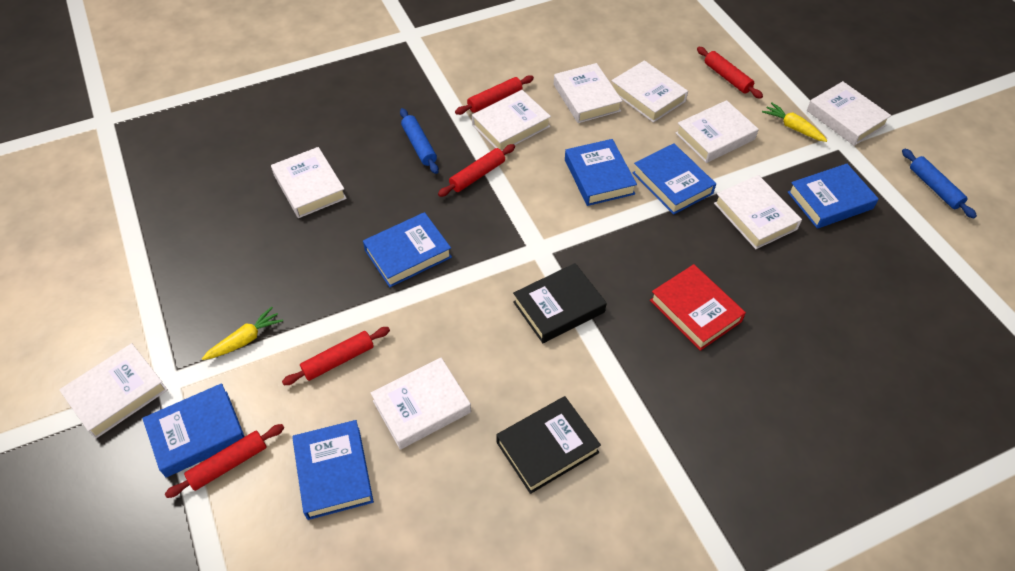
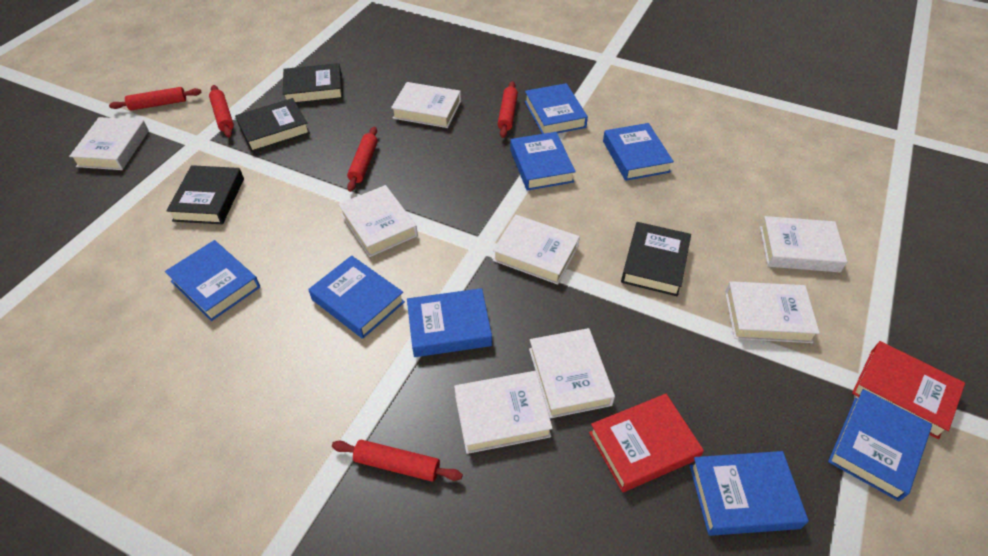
black book: 2 -> 4
blue book: 6 -> 8
blue rolling pin: 2 -> 0
red book: 1 -> 2
white book: 9 -> 8
yellow carrot: 2 -> 0

